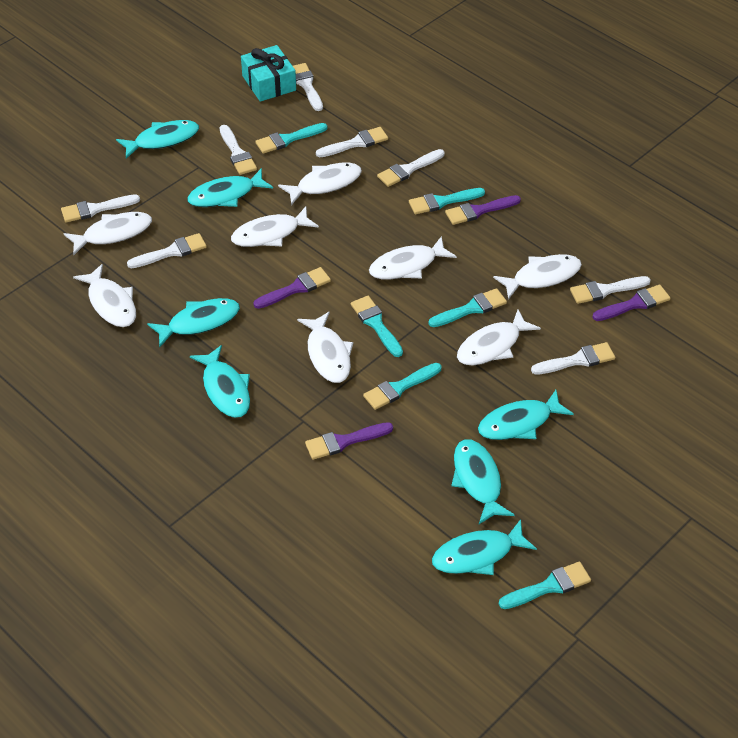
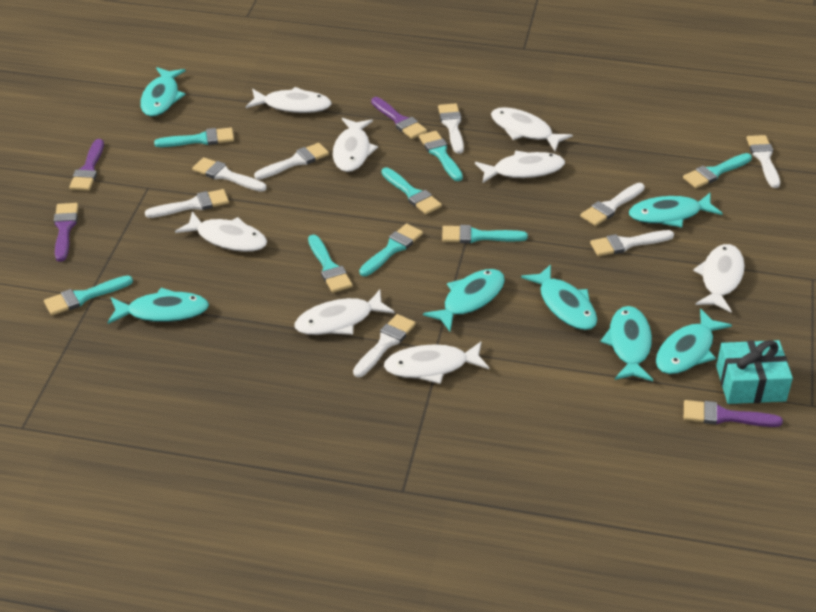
turquoise brush: 6 -> 8

